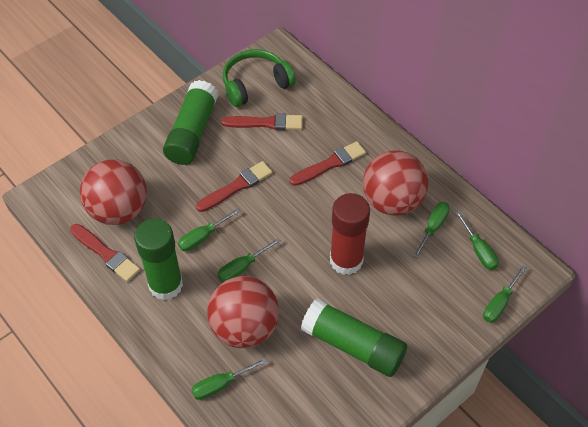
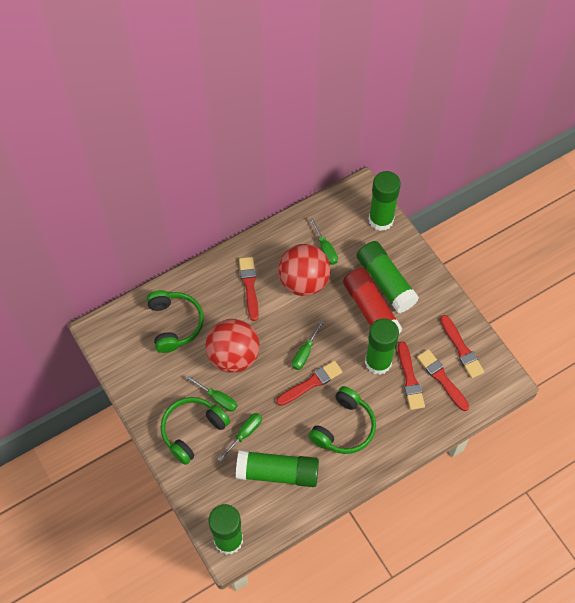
green glue stick: 3 -> 5
green headphones: 1 -> 3
green screwdriver: 6 -> 4
red ball: 3 -> 2
red brush: 4 -> 5

